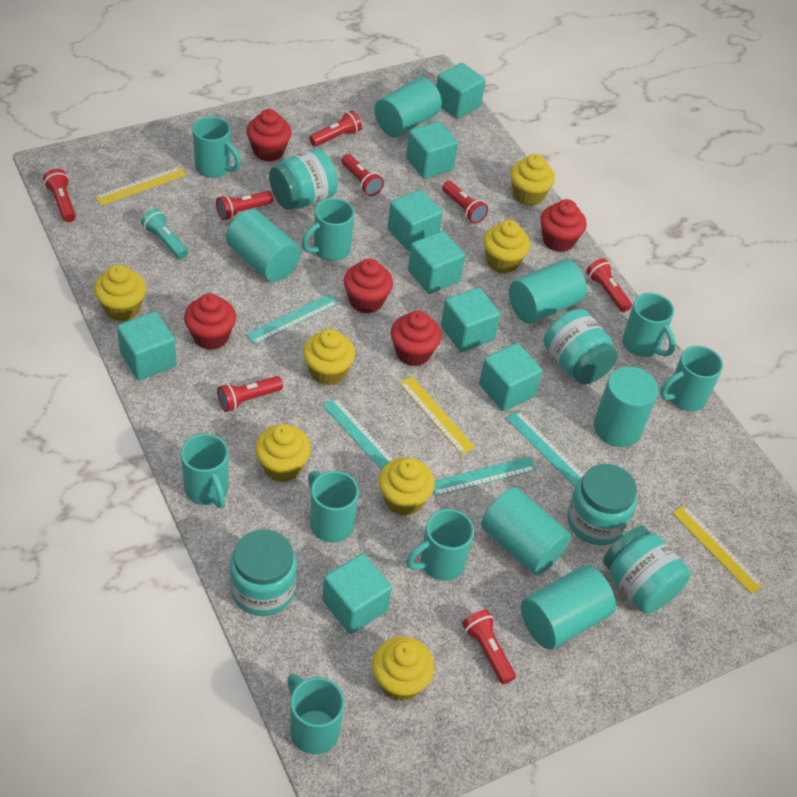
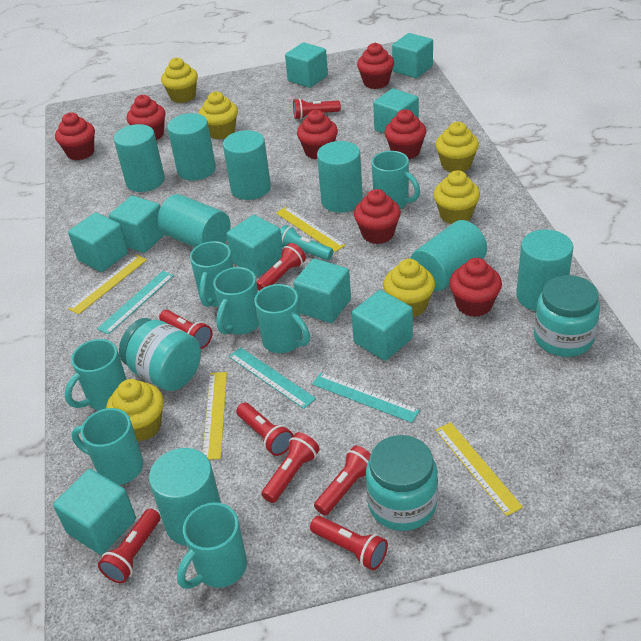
red cupcake: 5 -> 7
turquoise cube: 8 -> 9
turquoise cylinder: 6 -> 8
turquoise jar: 5 -> 3
turquoise mug: 8 -> 7
turquoise ruler: 4 -> 3
yellow cupcake: 7 -> 6
yellow ruler: 3 -> 4

